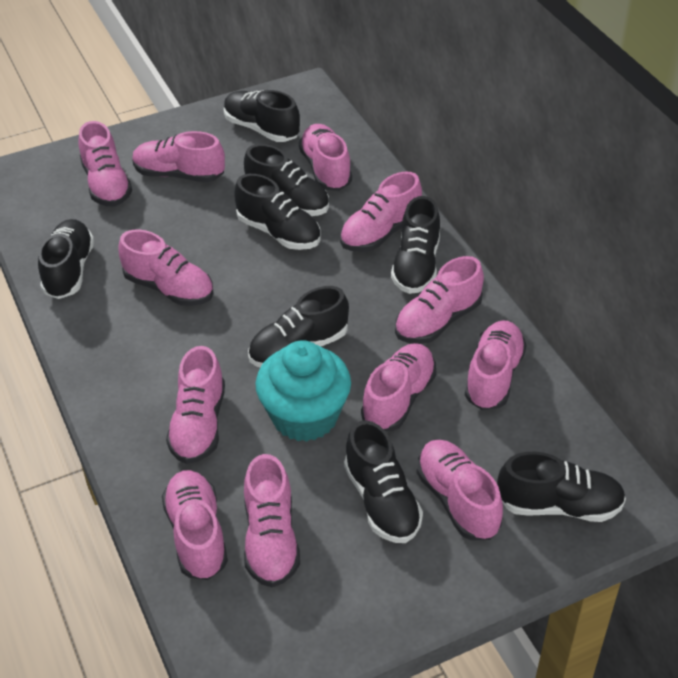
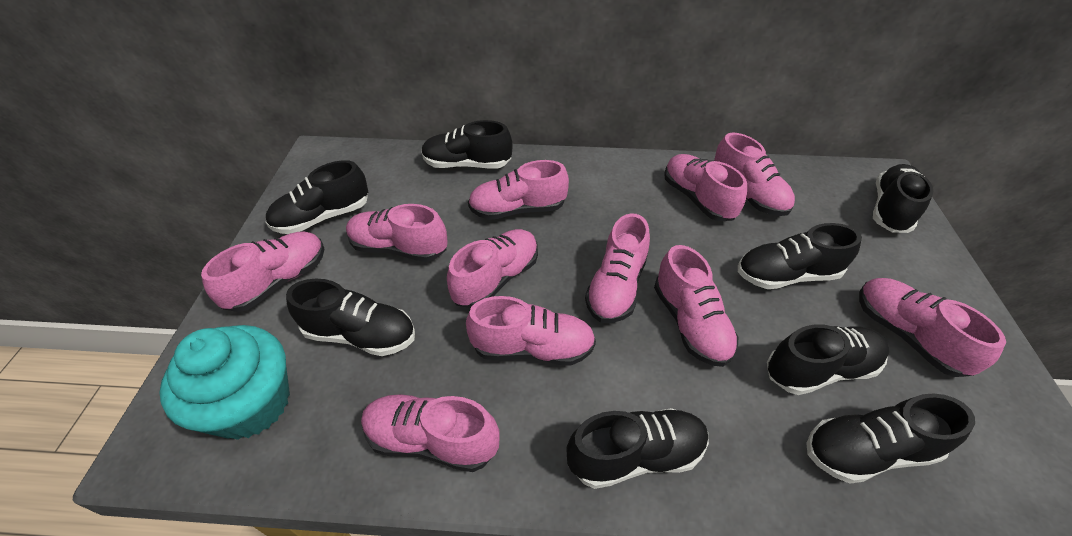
pink shoe: 12 -> 11

